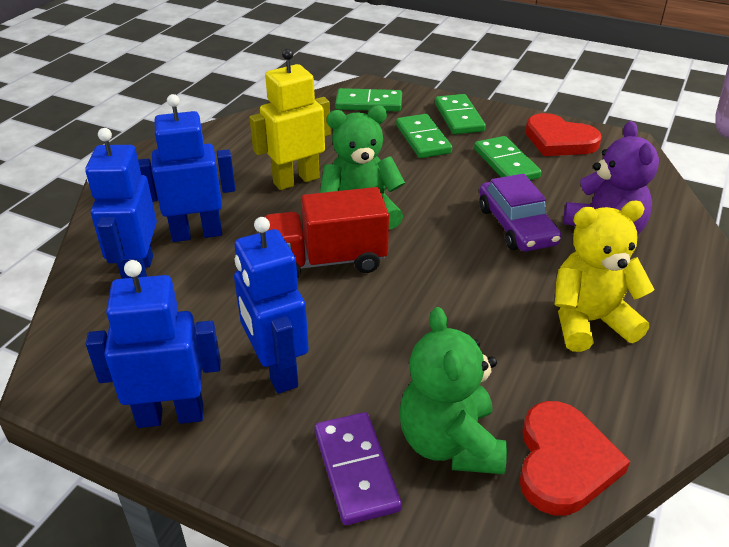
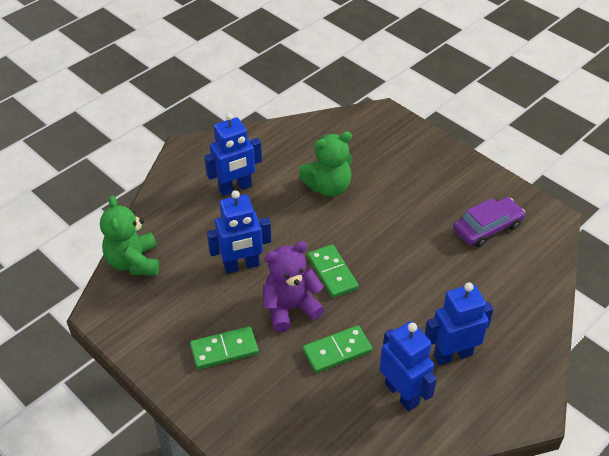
green domino: 4 -> 3
purple domino: 1 -> 0
red heart: 2 -> 0
red truck: 1 -> 0
yellow robot: 1 -> 0
yellow teddy bear: 1 -> 0

